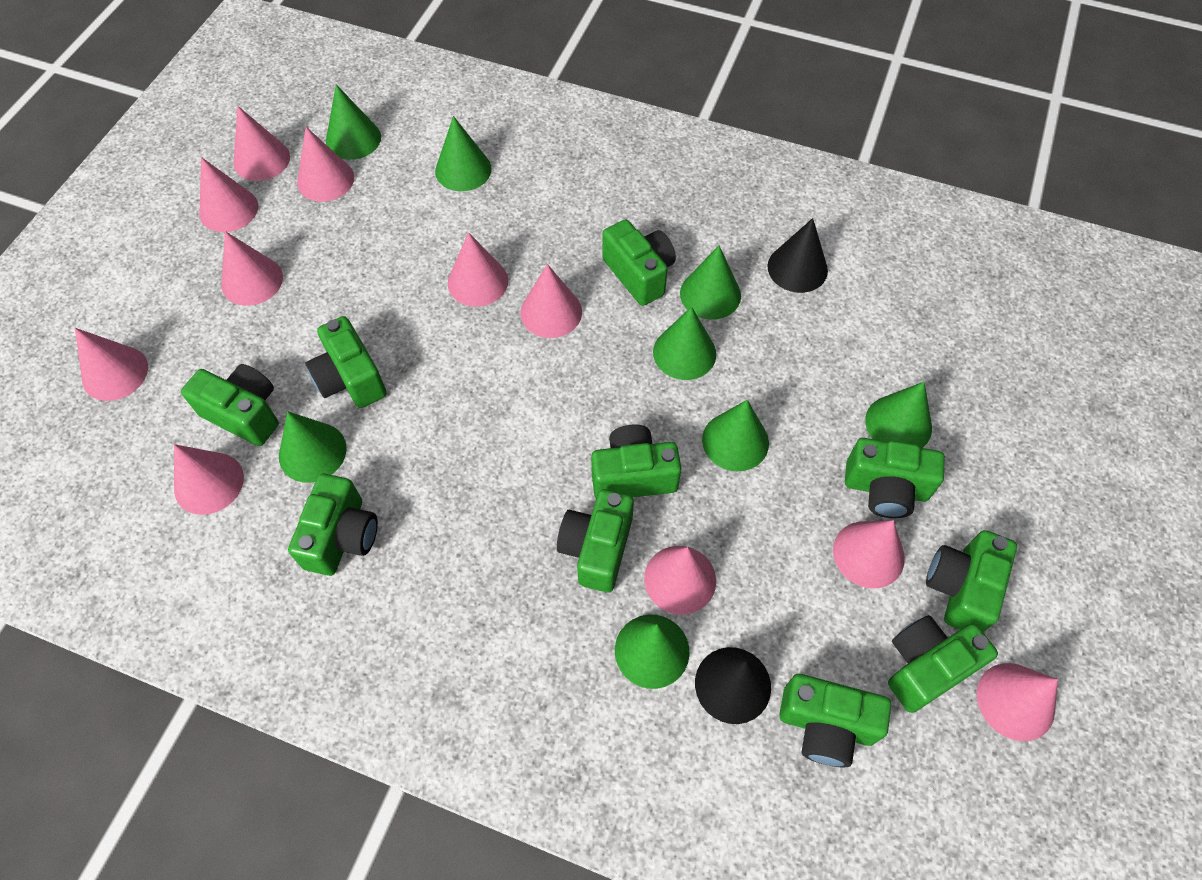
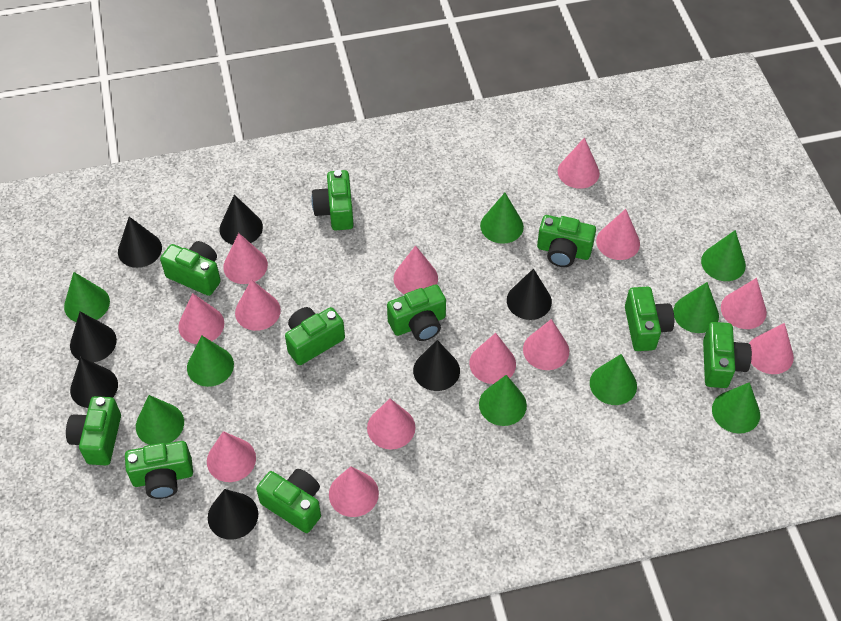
black cone: 2 -> 7
green cone: 8 -> 9
pink cone: 11 -> 13

